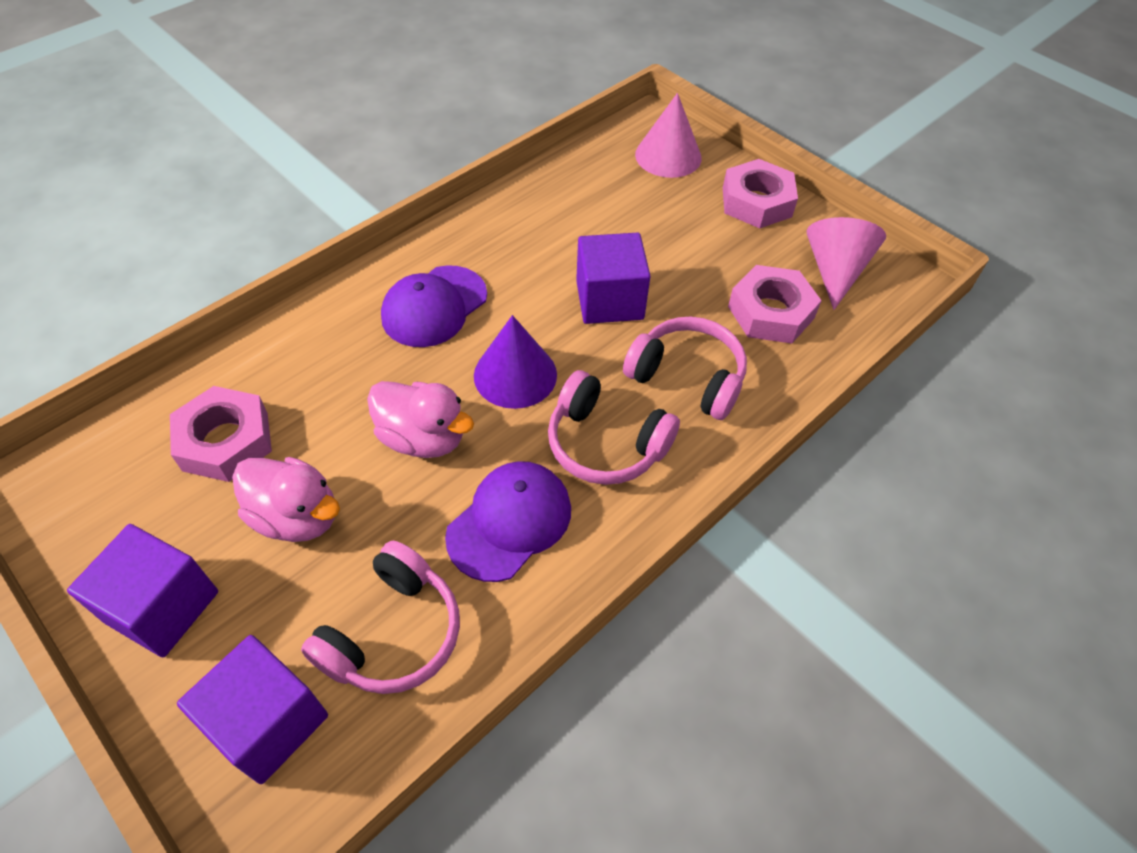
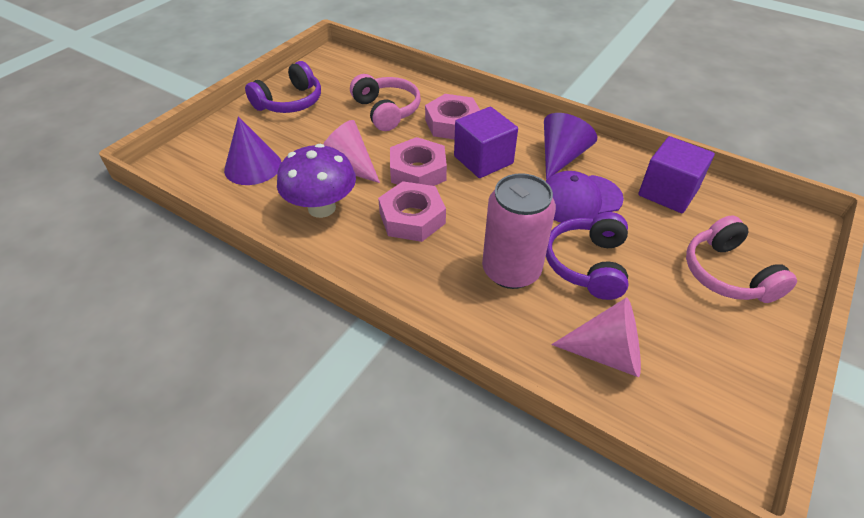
pink can: 0 -> 1
pink duck: 2 -> 0
pink headphones: 3 -> 2
purple cap: 2 -> 1
purple cone: 1 -> 2
purple cube: 3 -> 2
purple headphones: 0 -> 2
purple mushroom: 0 -> 1

